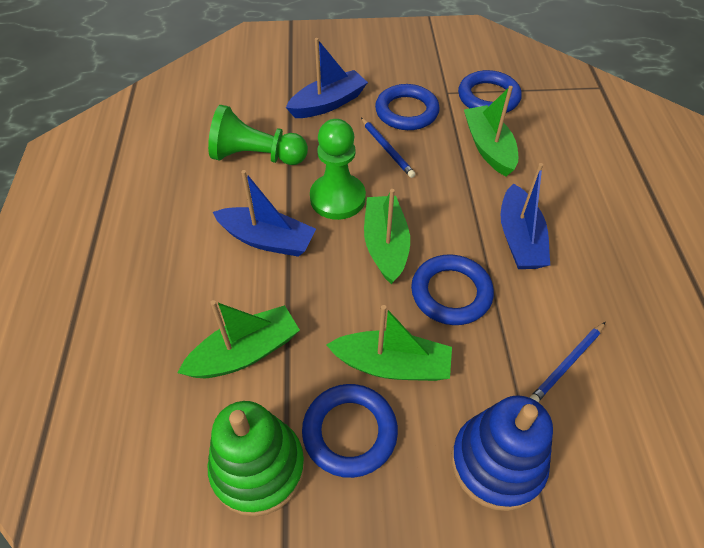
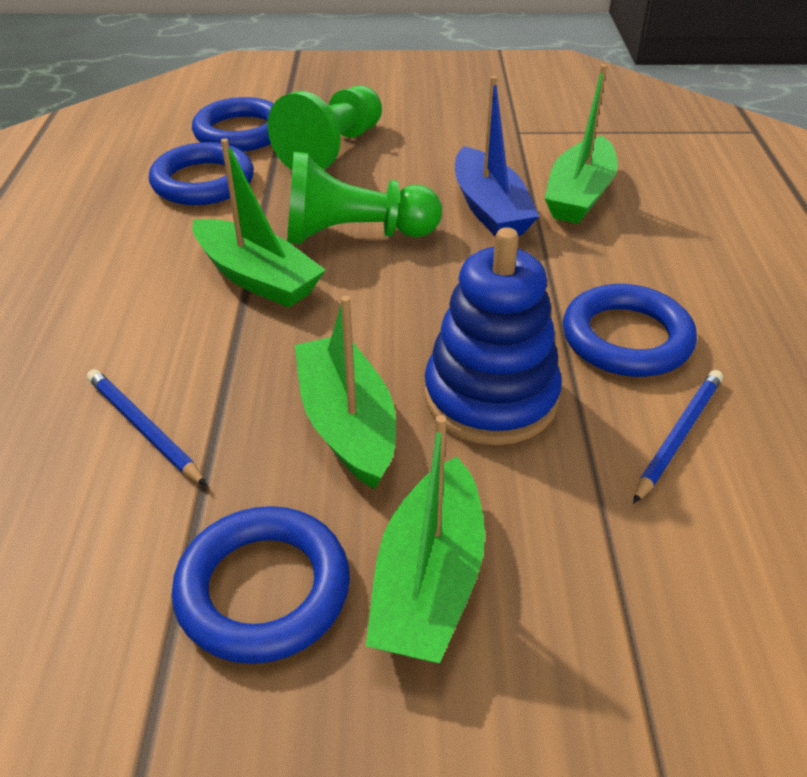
blue boat: 3 -> 1
green stacking toy: 1 -> 0

